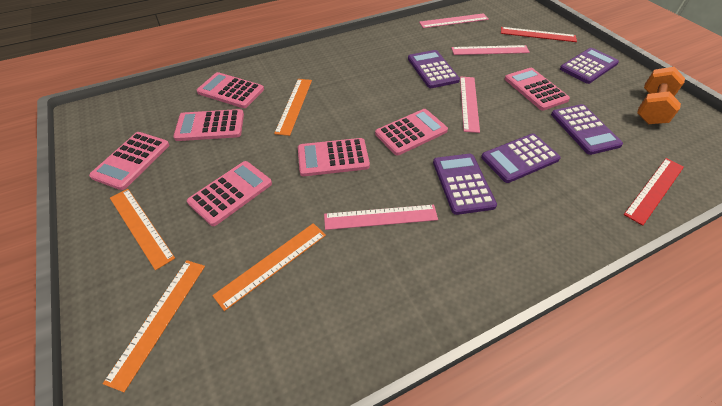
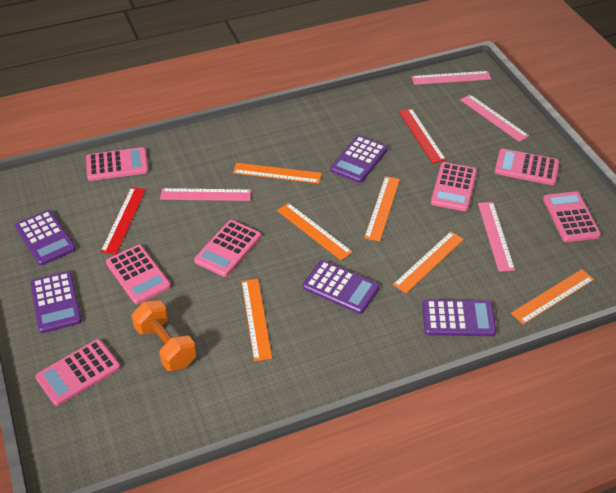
orange ruler: 4 -> 6

